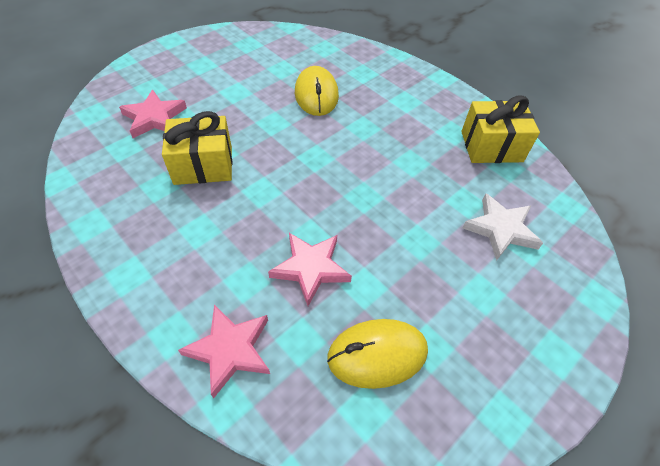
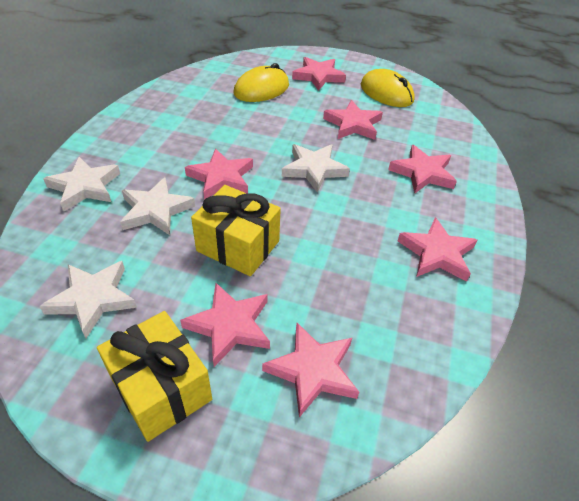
pink star: 3 -> 7
white star: 1 -> 4

